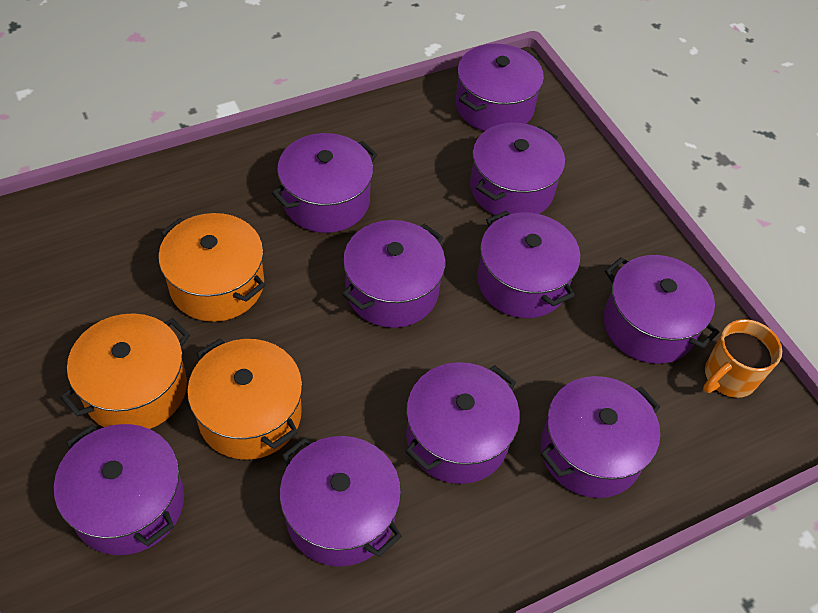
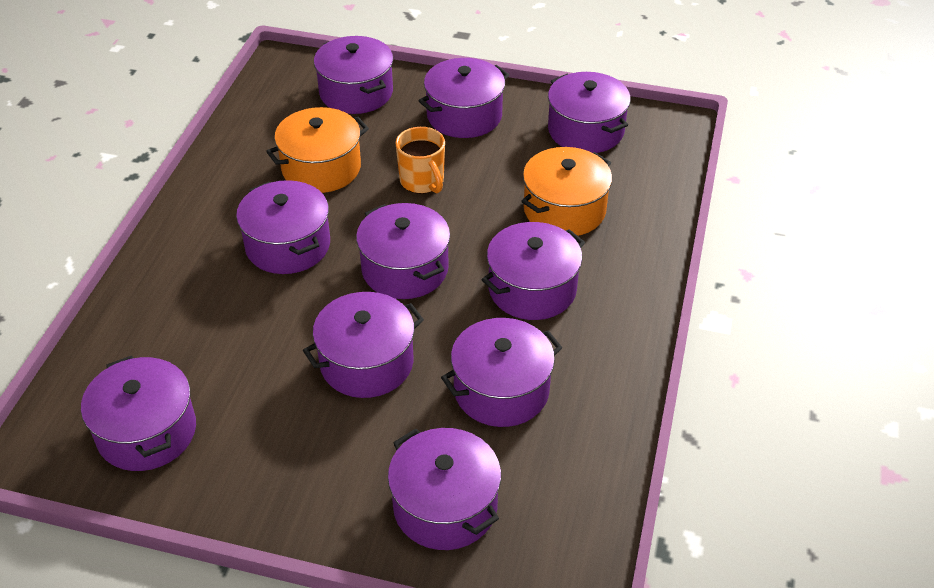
orange pot: 3 -> 2

